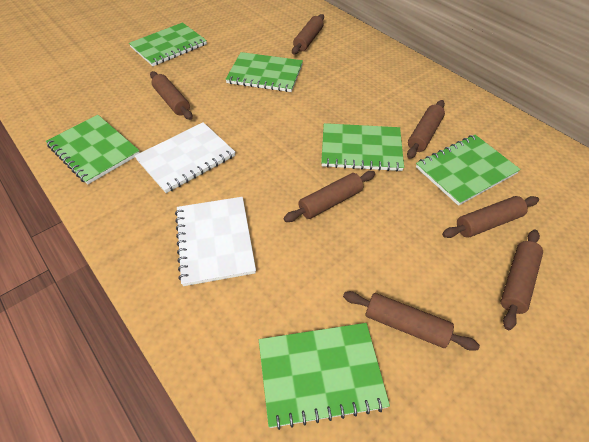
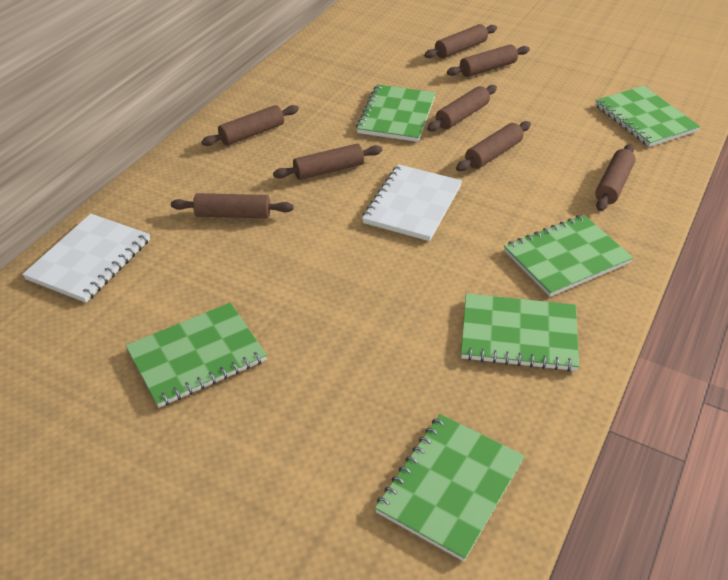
brown rolling pin: 7 -> 8

